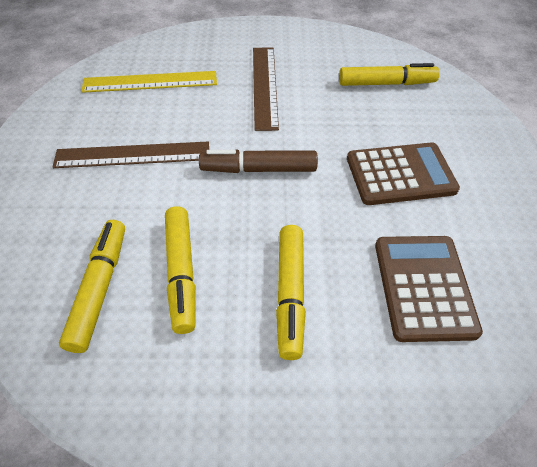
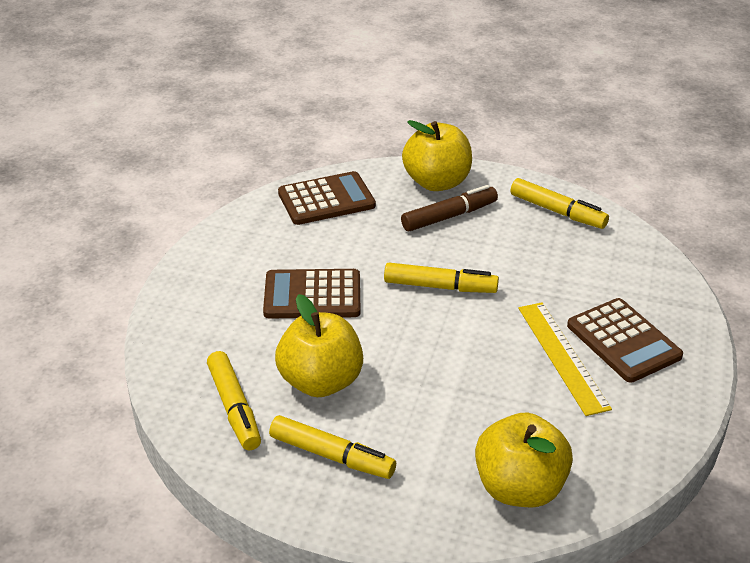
brown calculator: 2 -> 3
brown ruler: 2 -> 0
yellow apple: 0 -> 3

